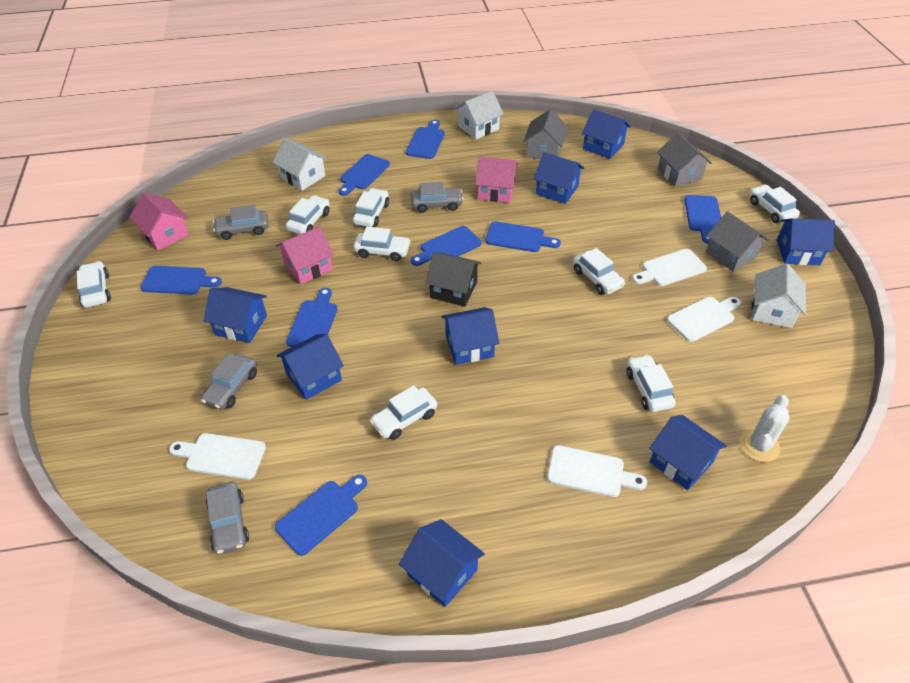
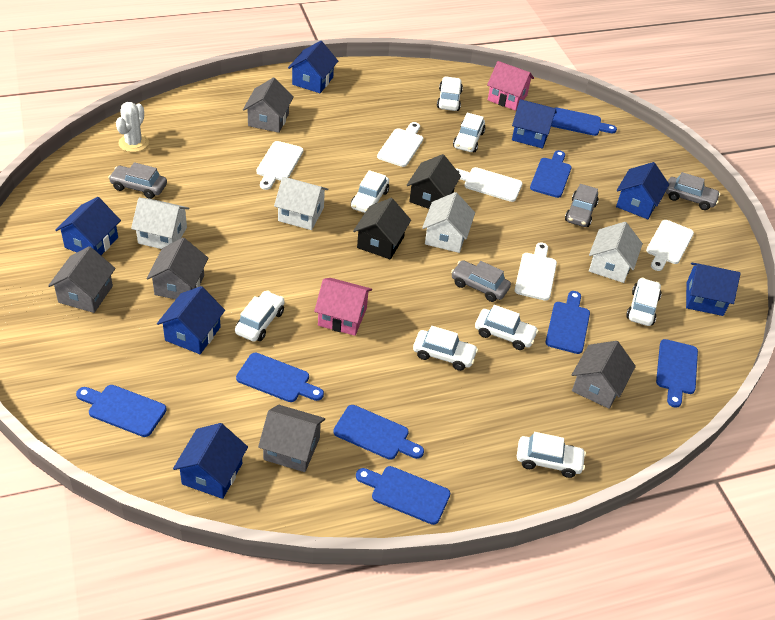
black house: 1 -> 2
blue house: 8 -> 7
grey house: 3 -> 5
pink house: 3 -> 2
white cutting board: 4 -> 5
white house: 3 -> 4

